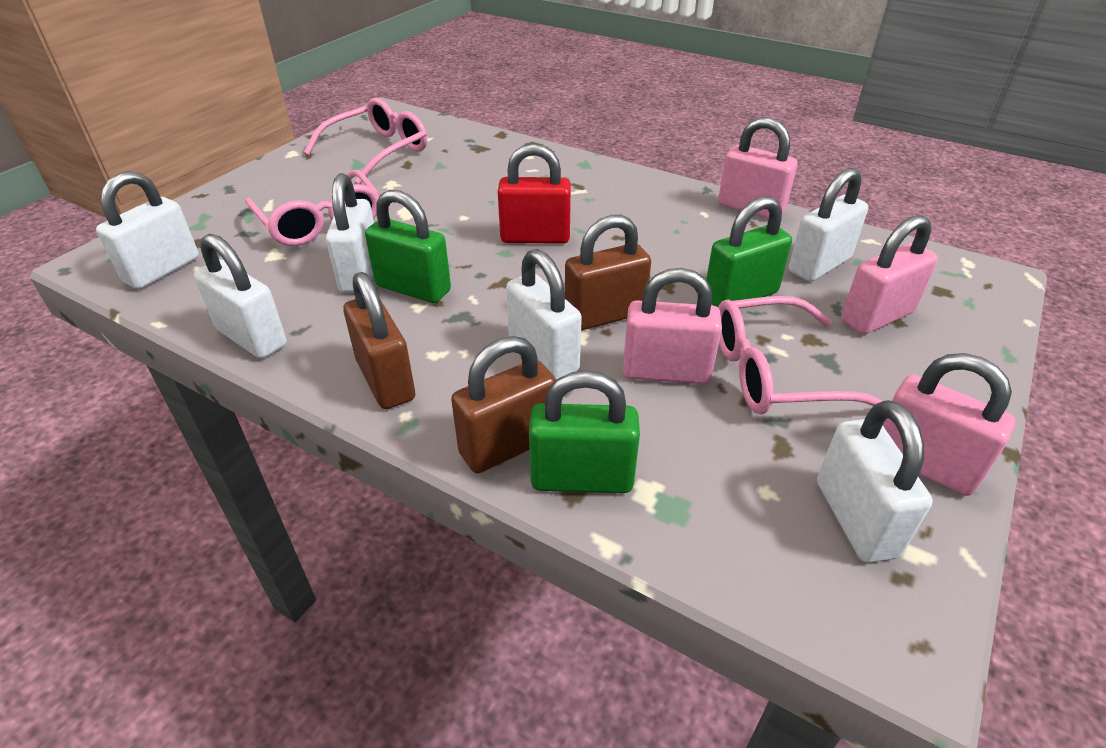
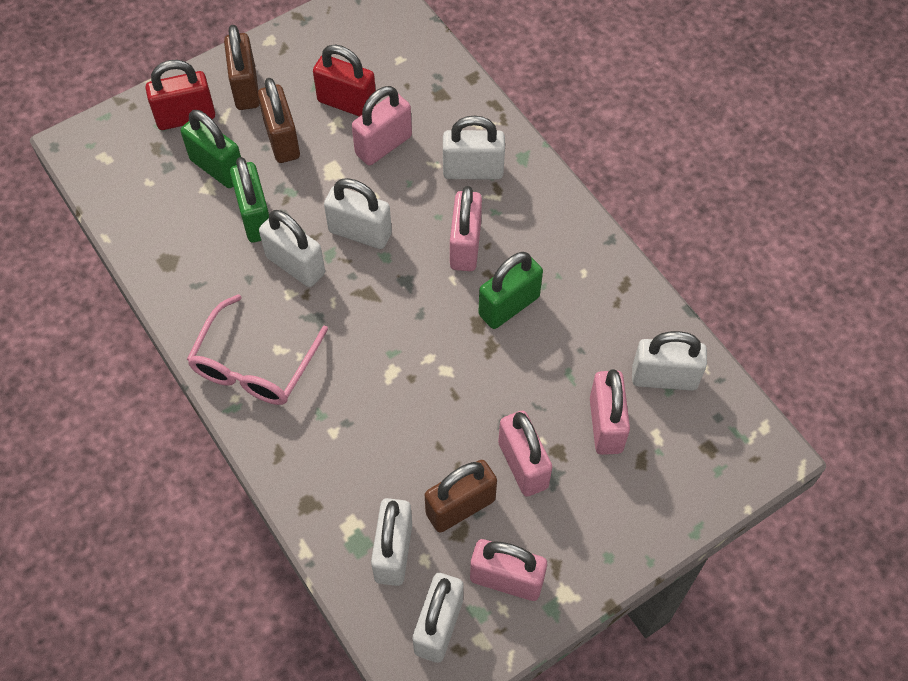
pink glasses: 3 -> 1
pink padlock: 4 -> 5
red padlock: 1 -> 2

